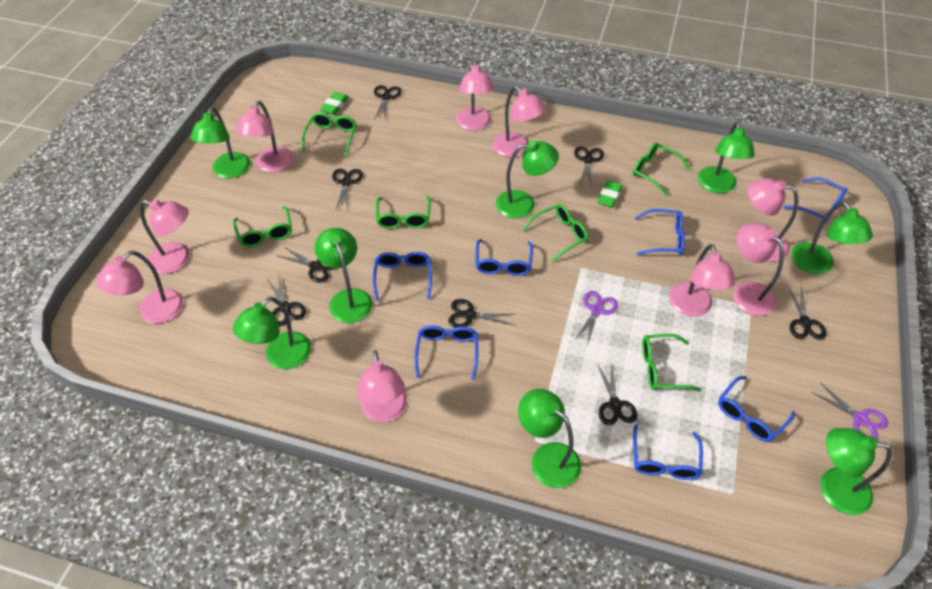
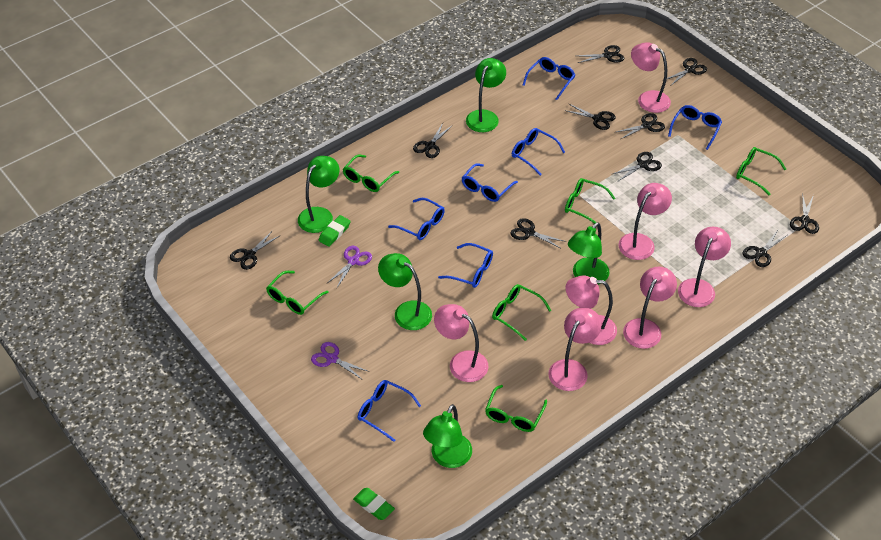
black scissors: 8 -> 10
green lamp: 8 -> 5
pink lamp: 9 -> 7

